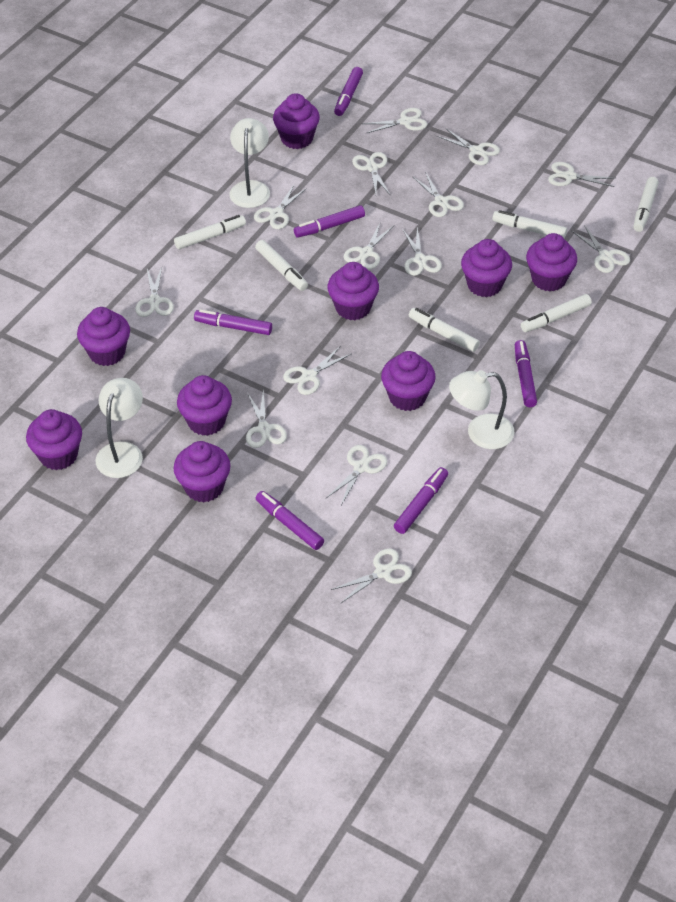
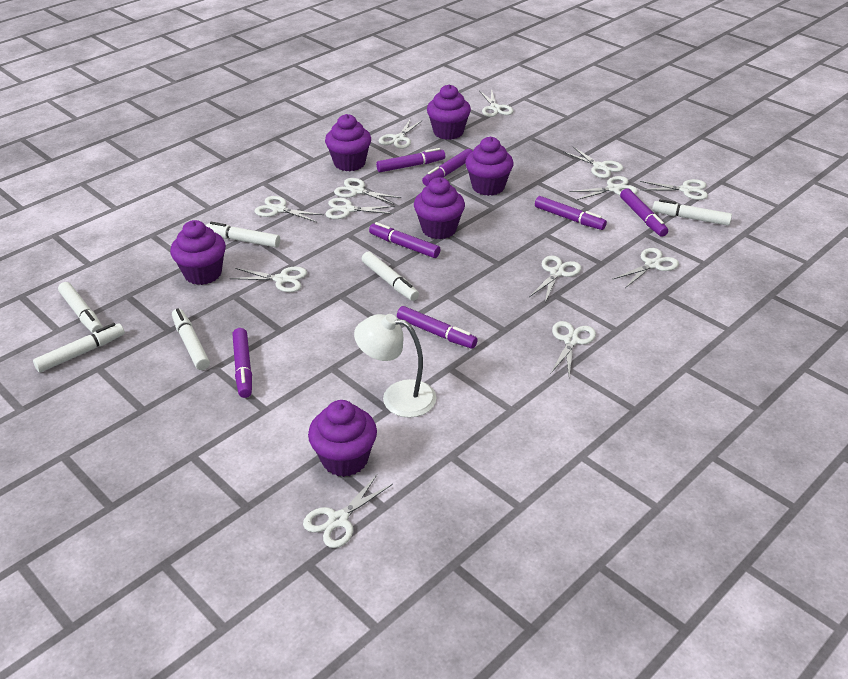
purple cupcake: 9 -> 6
purple marker: 6 -> 7
white lamp: 3 -> 1
white scissors: 14 -> 13

